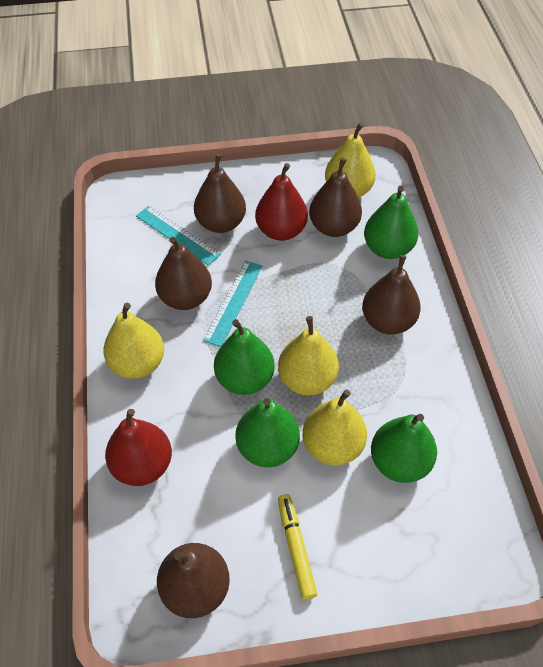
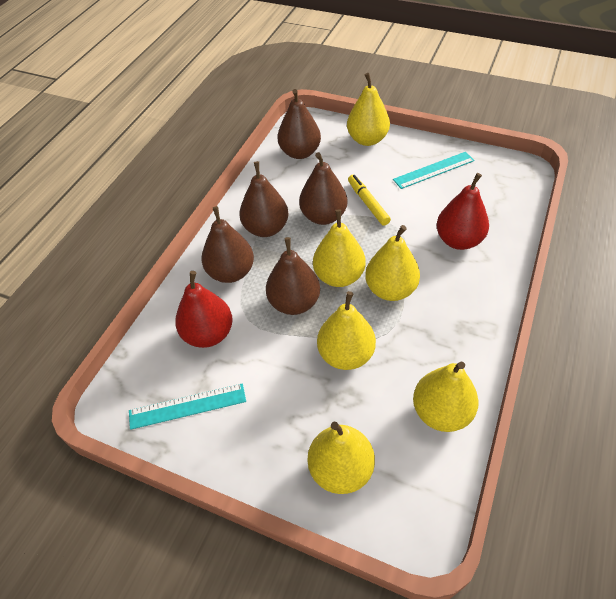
green pear: 4 -> 0
yellow pear: 4 -> 6

